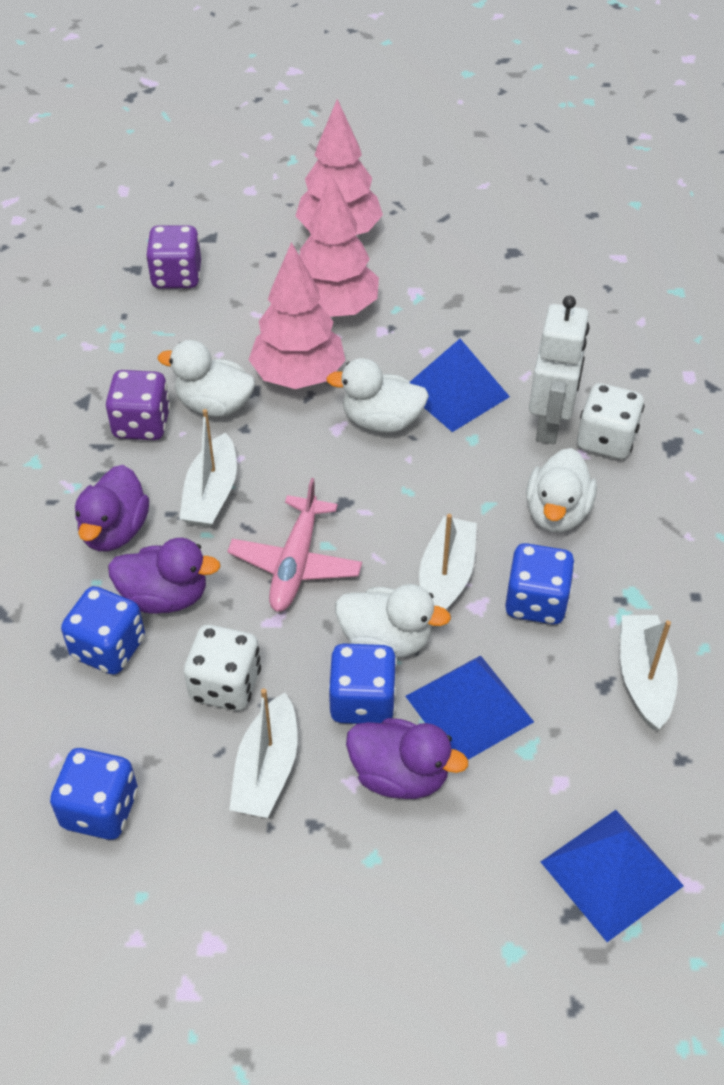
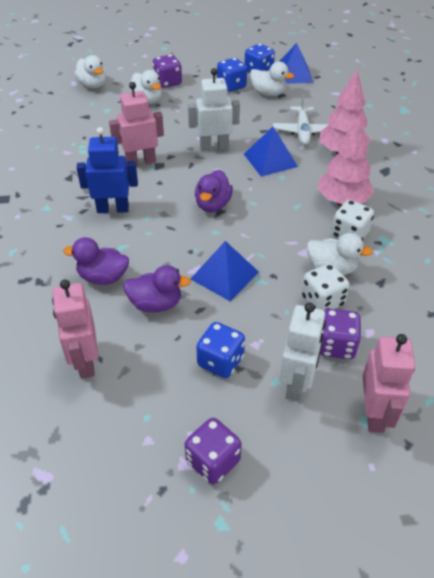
blue dice: 4 -> 3
blue robot: 0 -> 1
pink plane: 1 -> 0
pink robot: 0 -> 3
pink tree: 3 -> 2
purple dice: 2 -> 3
white boat: 4 -> 0
white plane: 0 -> 1
white robot: 1 -> 2

